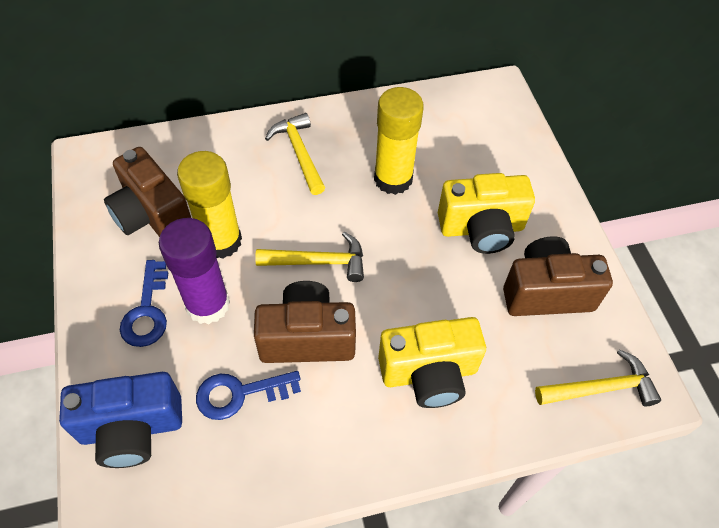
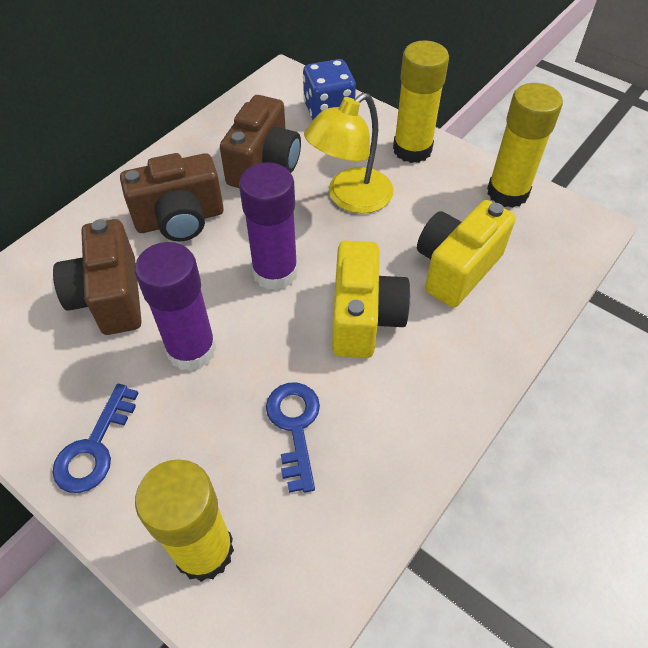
blue camera: 1 -> 0
blue dice: 0 -> 1
purple glue stick: 1 -> 2
yellow glue stick: 2 -> 3
yellow hammer: 3 -> 0
yellow lamp: 0 -> 1

